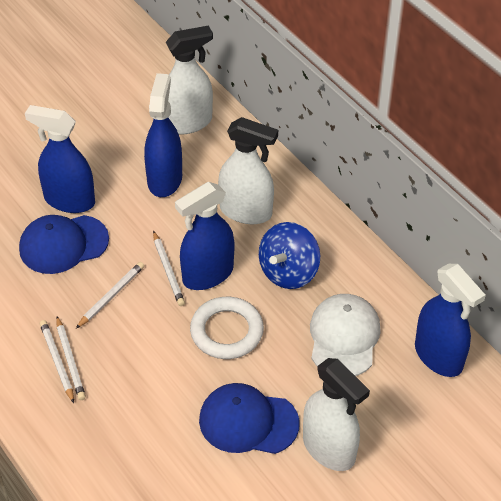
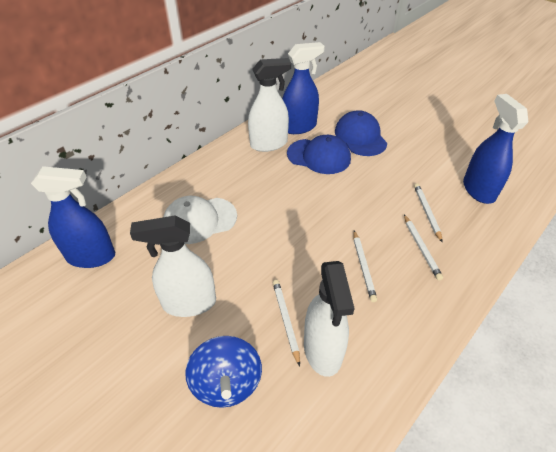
blue spray bottle: 4 -> 3
white ring: 1 -> 0

